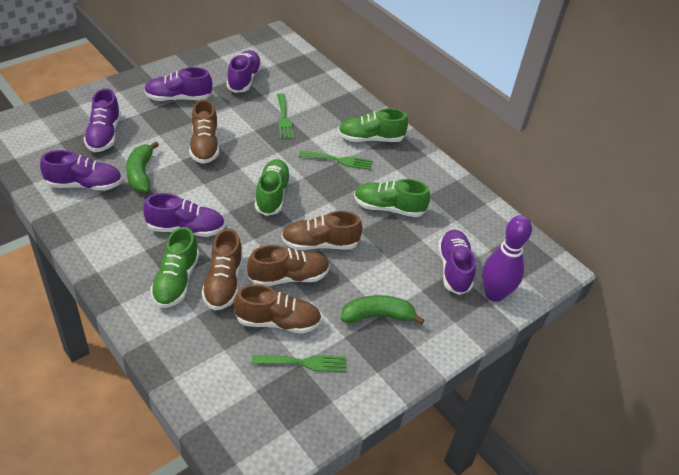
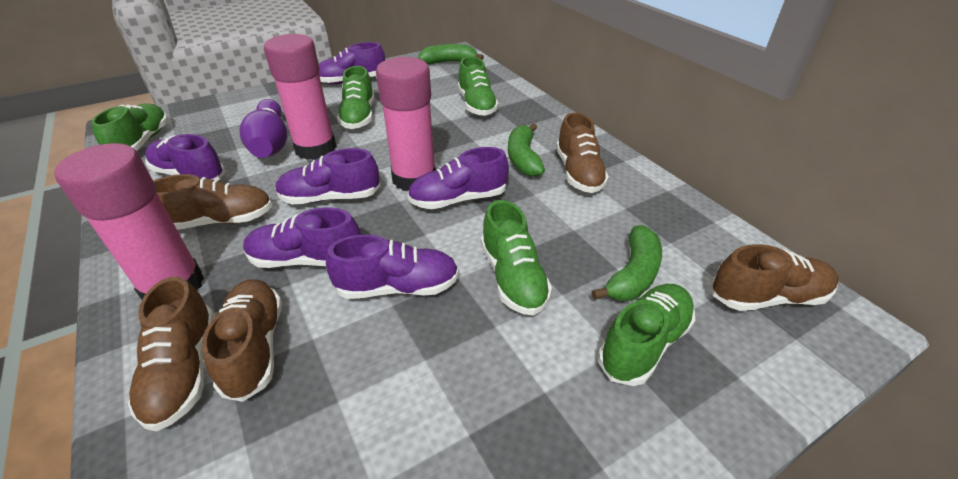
green banana: 2 -> 3
green fork: 3 -> 0
green shoe: 4 -> 5
pink glue stick: 0 -> 3

